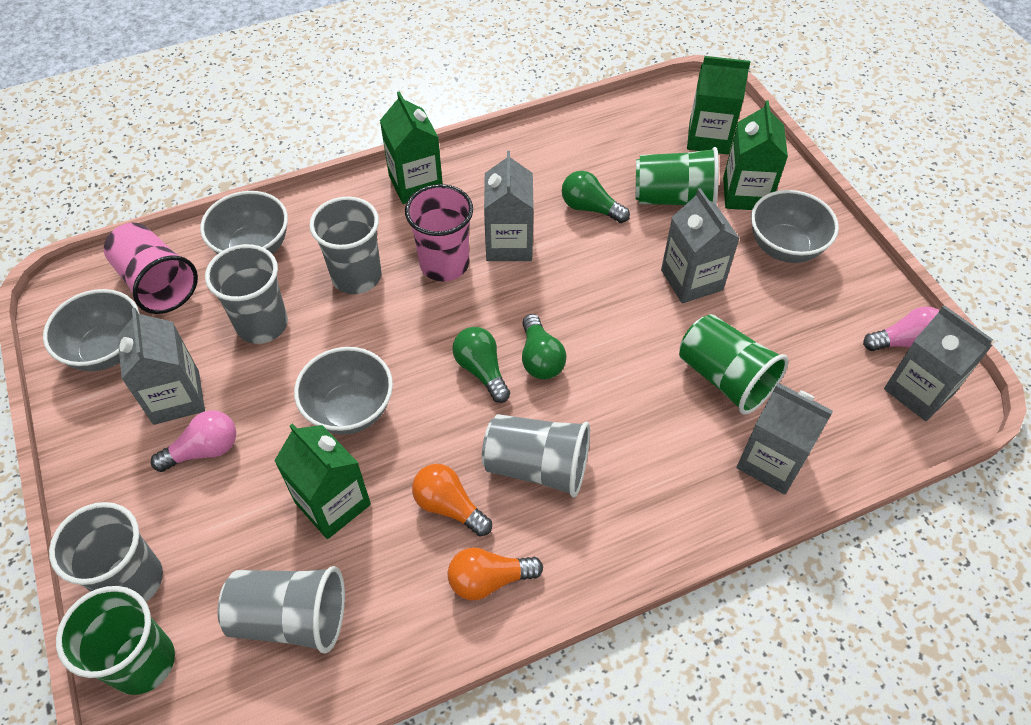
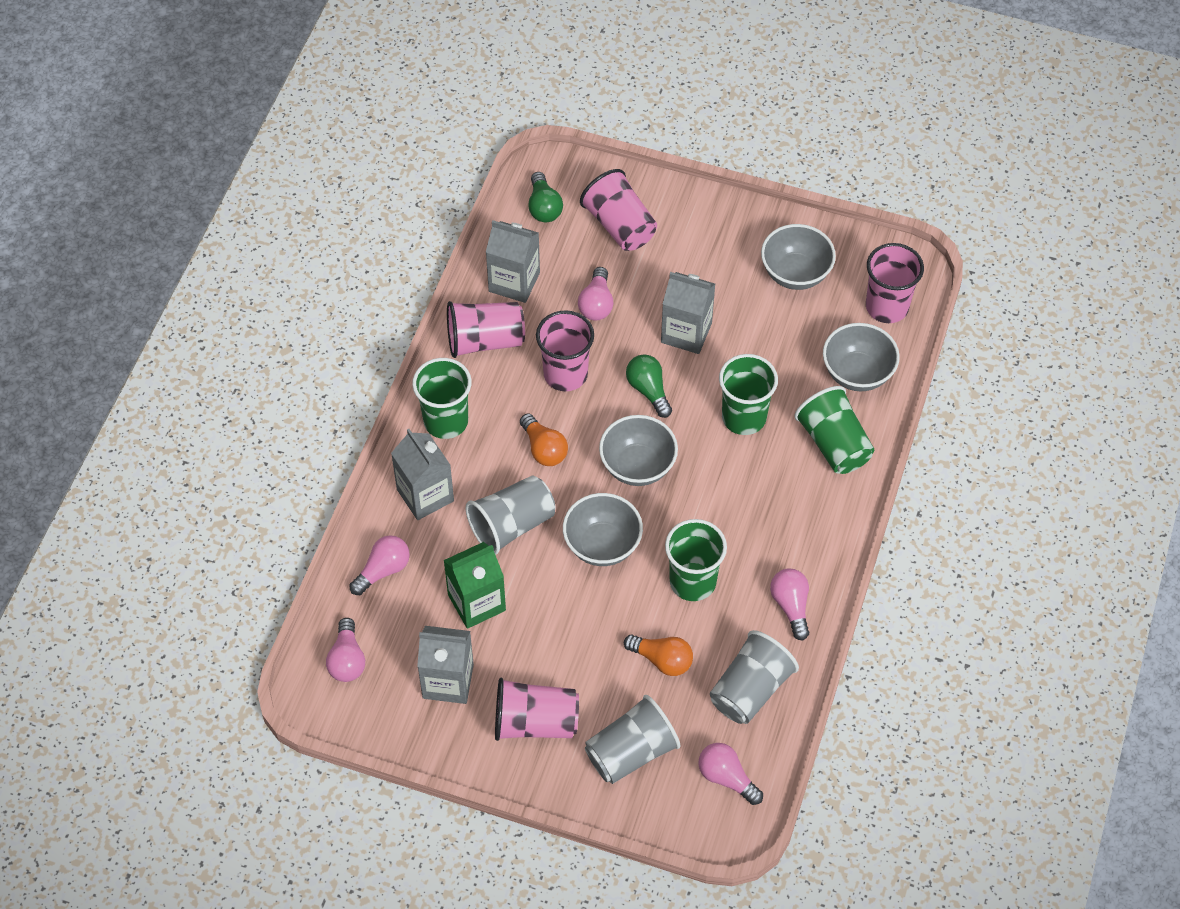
green carton: 4 -> 1
green cup: 3 -> 4
green light bulb: 3 -> 2
grey carton: 5 -> 4
grey cup: 5 -> 3
pink cup: 2 -> 5
pink light bulb: 2 -> 5

